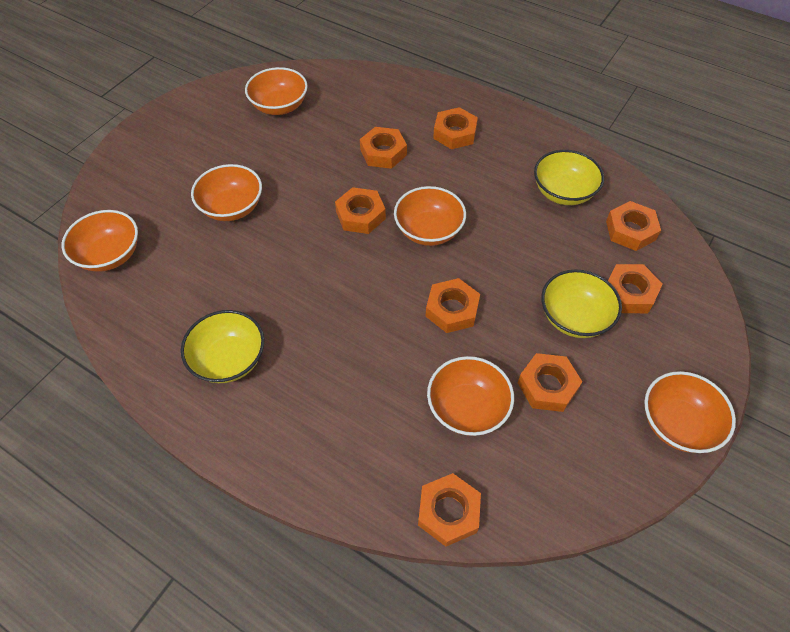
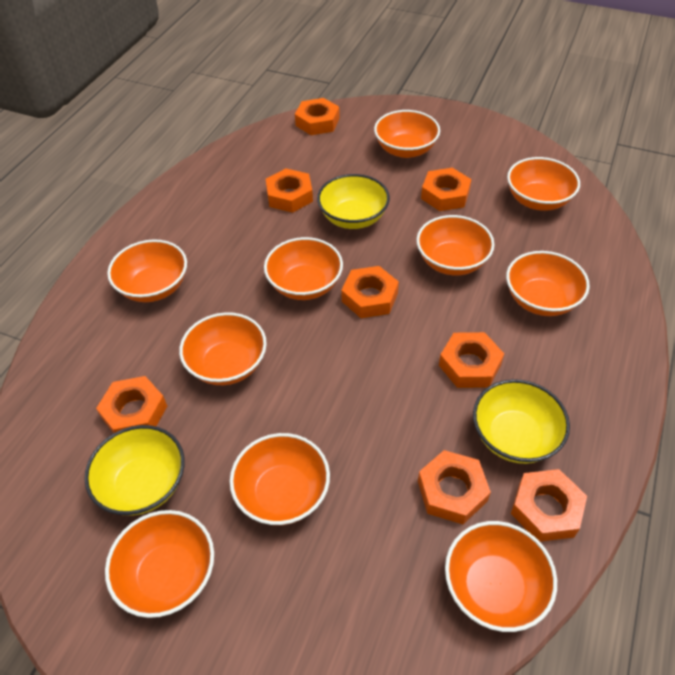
orange bowl: 6 -> 10

